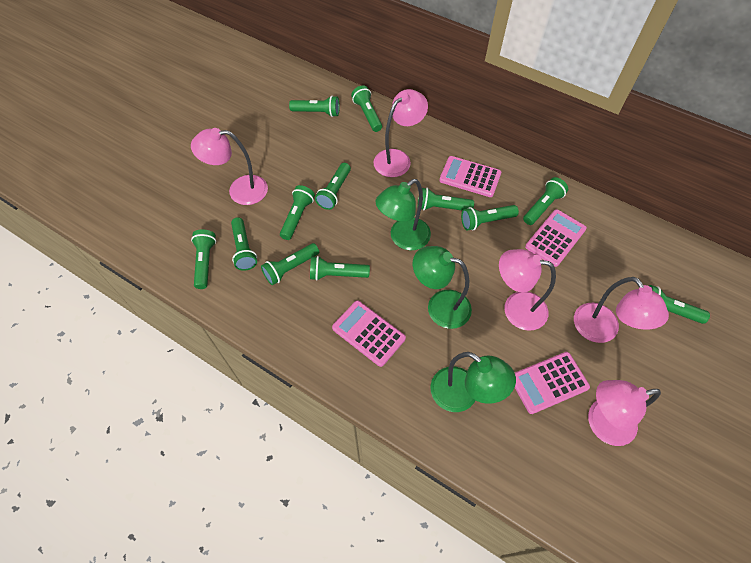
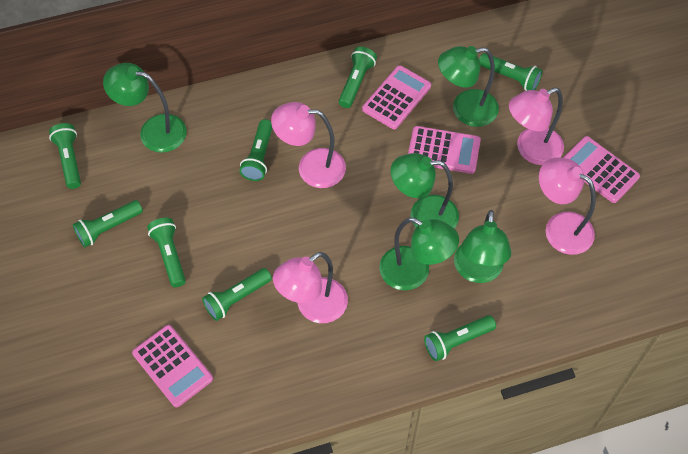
green flashlight: 12 -> 8
green lamp: 3 -> 5
pink lamp: 5 -> 4

